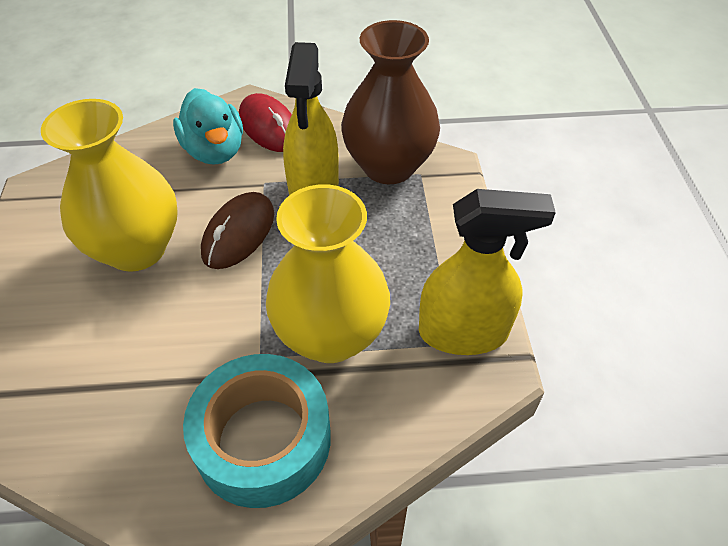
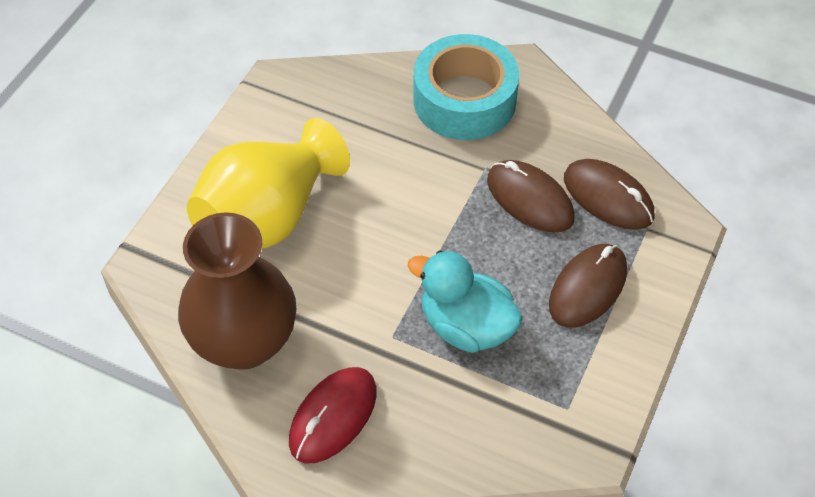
brown mouse: 1 -> 3
yellow spray bottle: 2 -> 0
yellow vase: 2 -> 1

